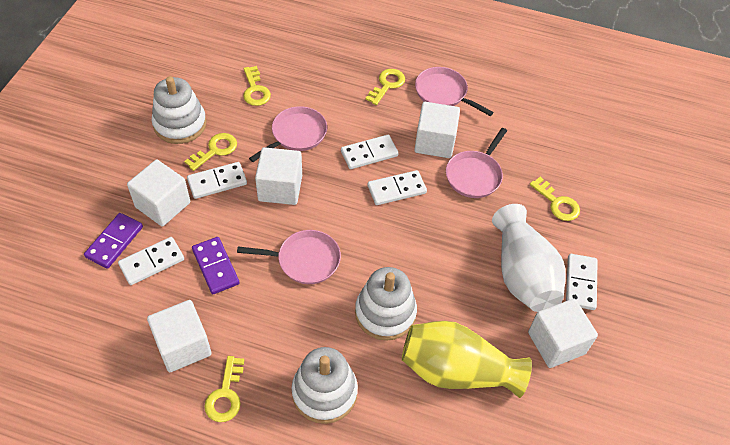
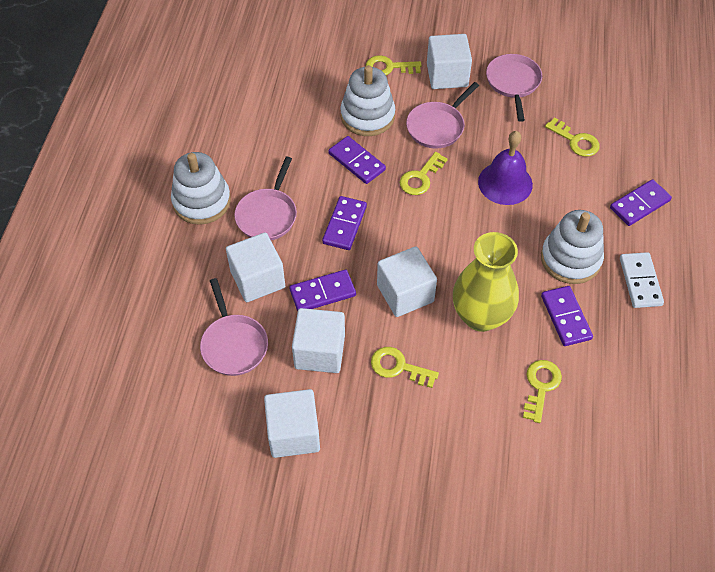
purple bell: 0 -> 1
purple domino: 2 -> 5
white domino: 5 -> 1
white vase: 1 -> 0

